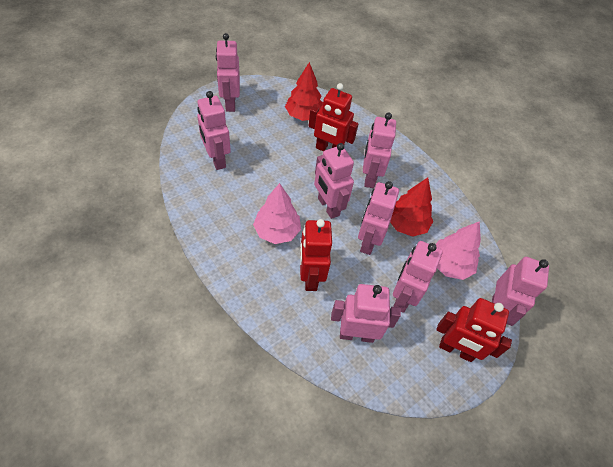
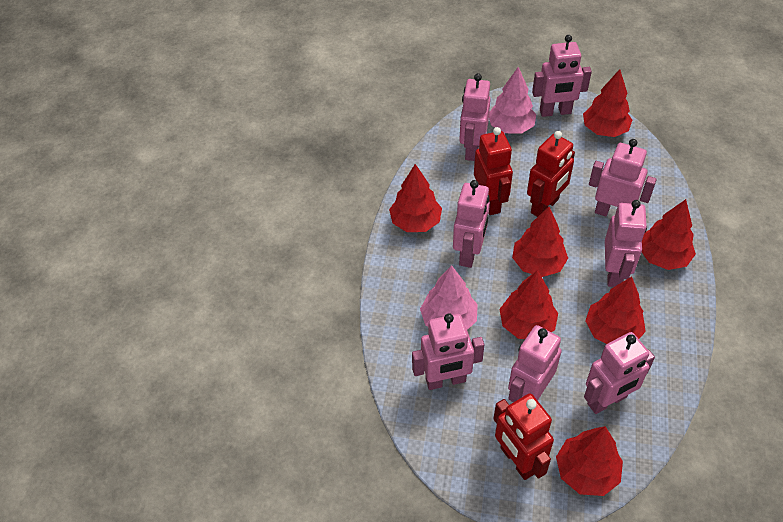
red tree: 2 -> 7

